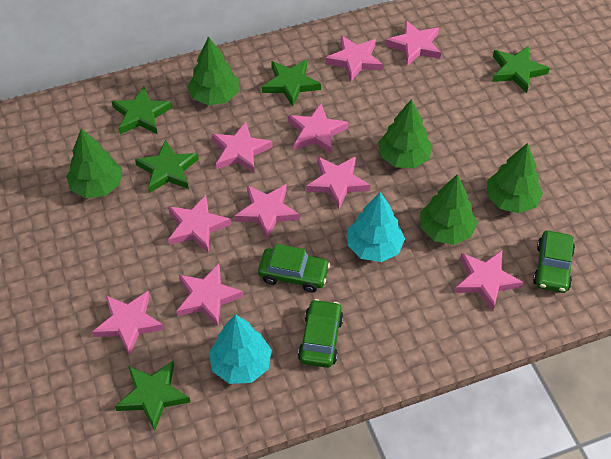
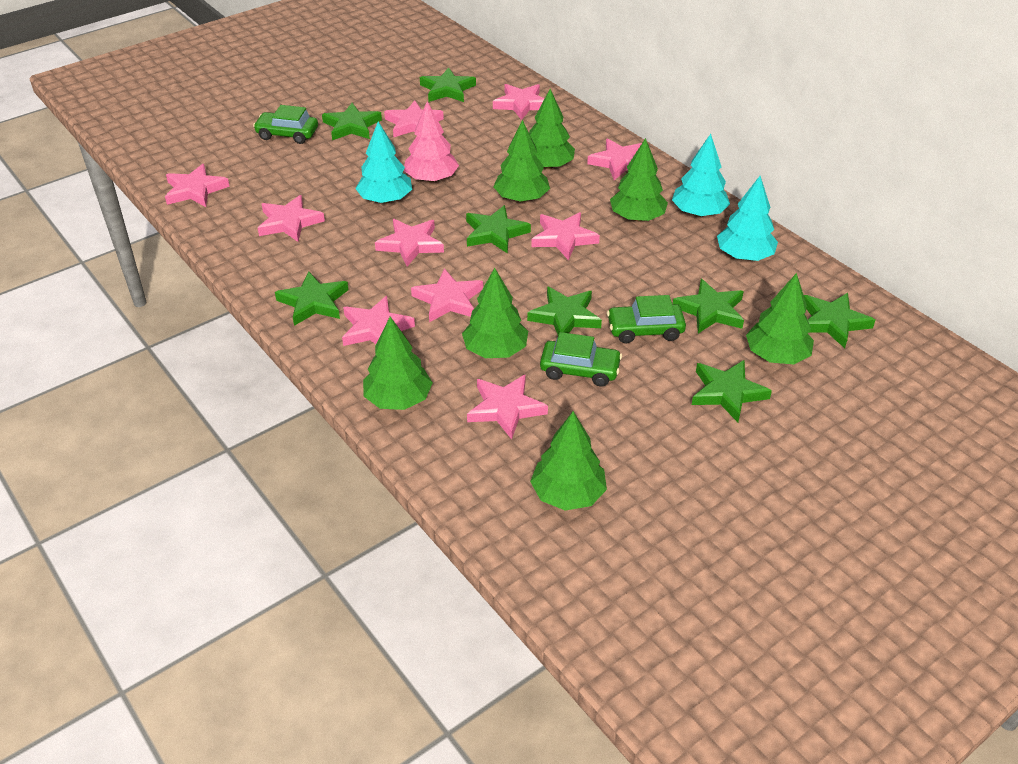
green star: 5 -> 8
green tree: 5 -> 7
pink tree: 0 -> 1
turquoise tree: 2 -> 3

